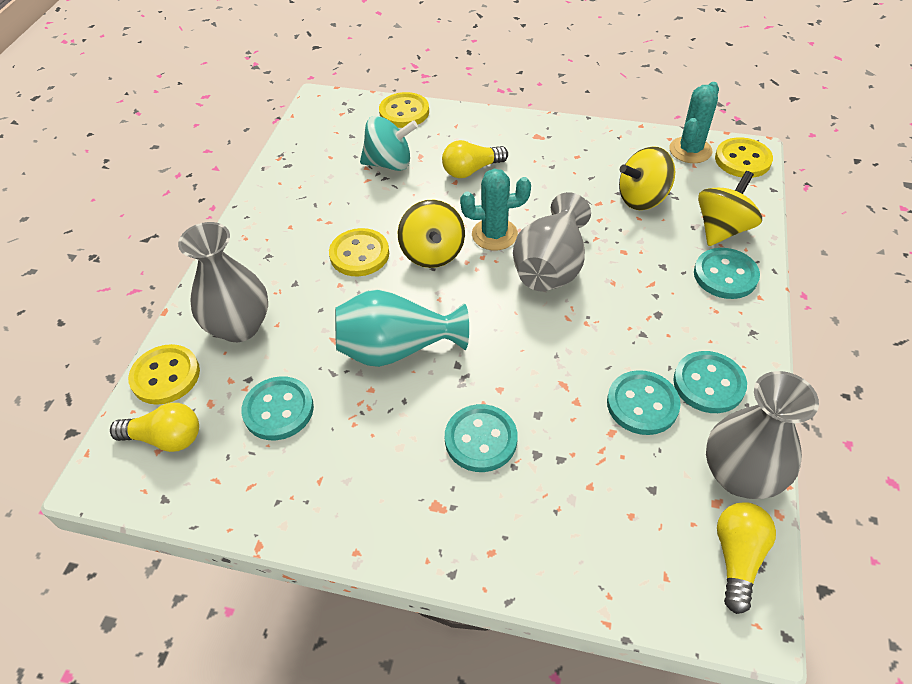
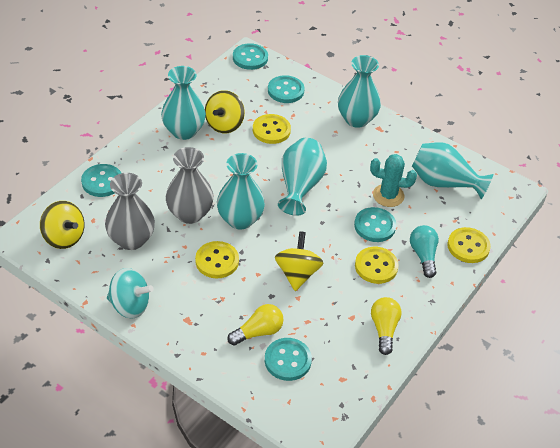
grey vase: 3 -> 2
turquoise cactus: 2 -> 1
turquoise light bulb: 0 -> 1
turquoise vase: 1 -> 5
yellow light bulb: 3 -> 2

